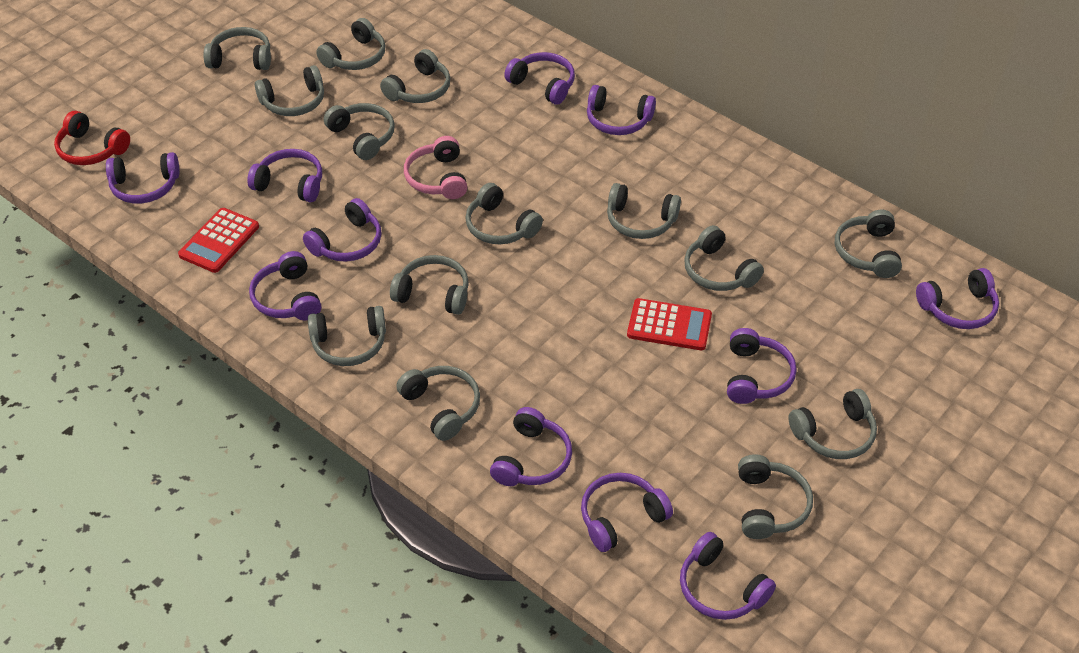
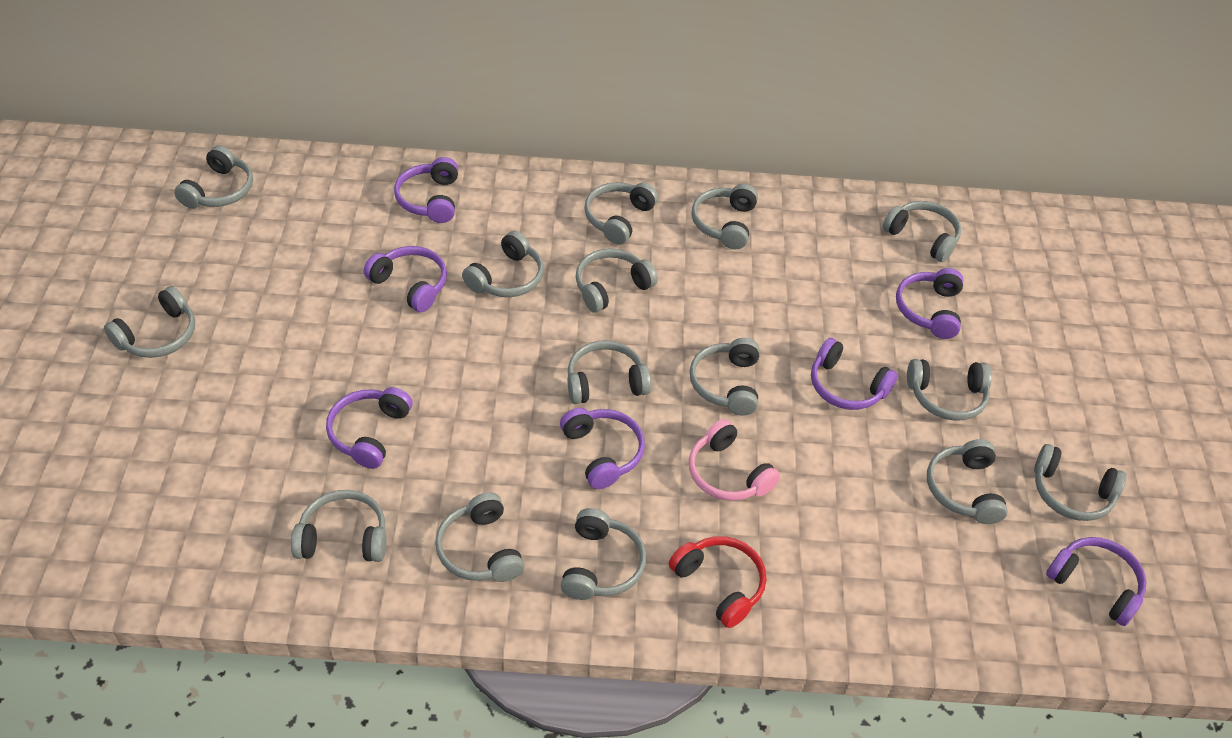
grey headphones: 14 -> 15
purple headphones: 11 -> 7
red calculator: 2 -> 0

